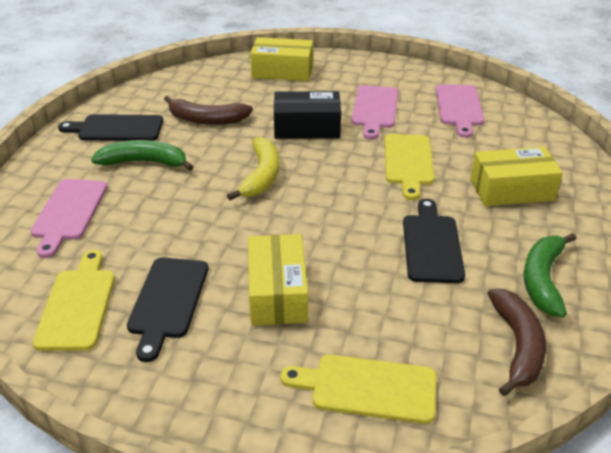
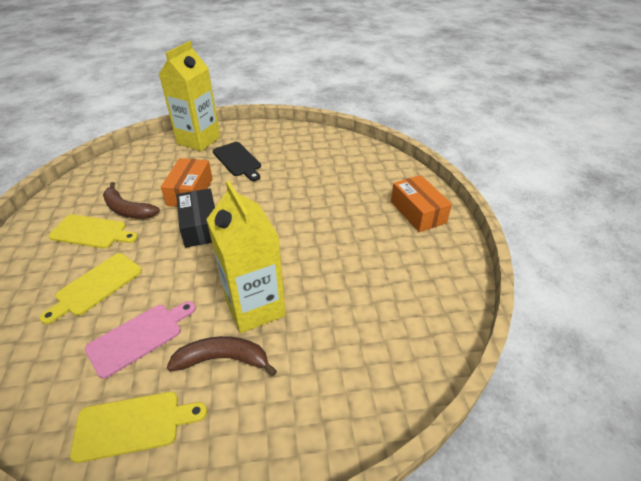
black cutting board: 3 -> 1
green banana: 2 -> 0
orange box: 0 -> 2
pink cutting board: 3 -> 1
yellow banana: 1 -> 0
yellow box: 3 -> 0
yellow carton: 0 -> 2

